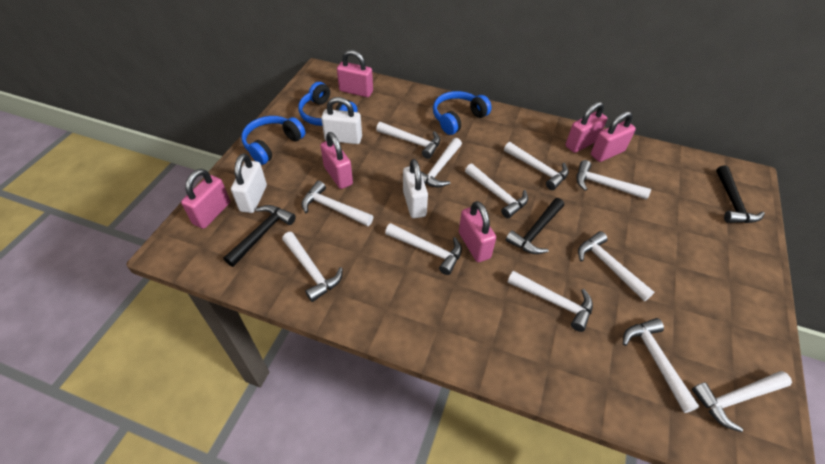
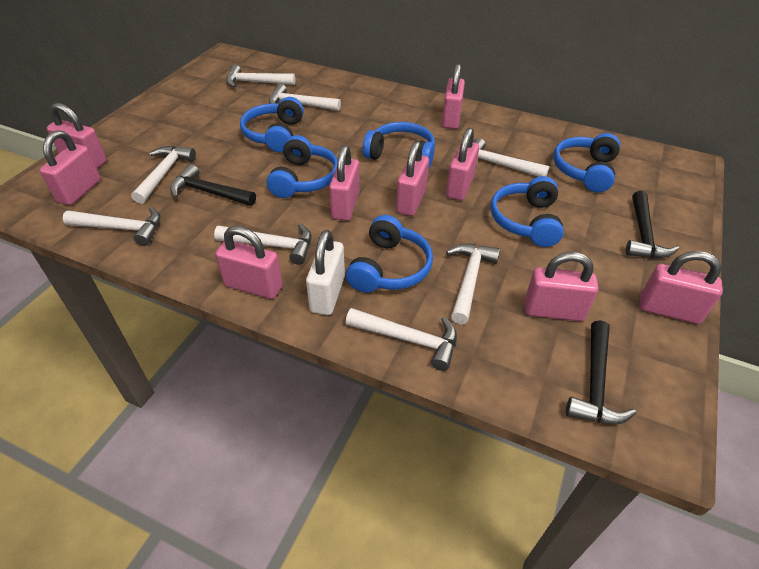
blue headphones: 3 -> 6
pink padlock: 6 -> 9
white hammer: 12 -> 8
white padlock: 3 -> 1

